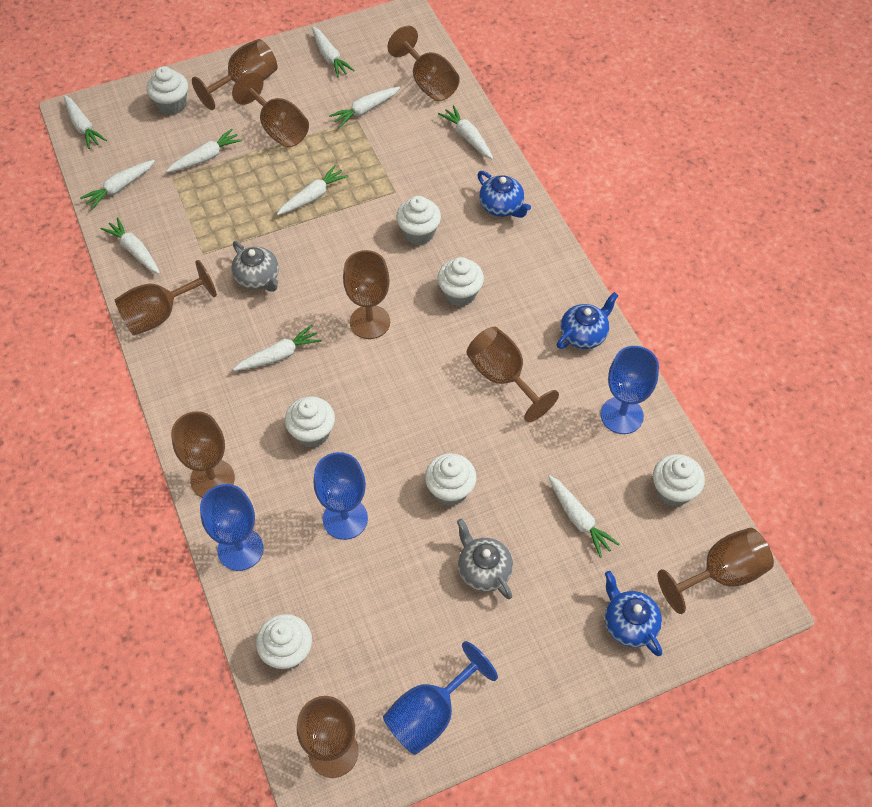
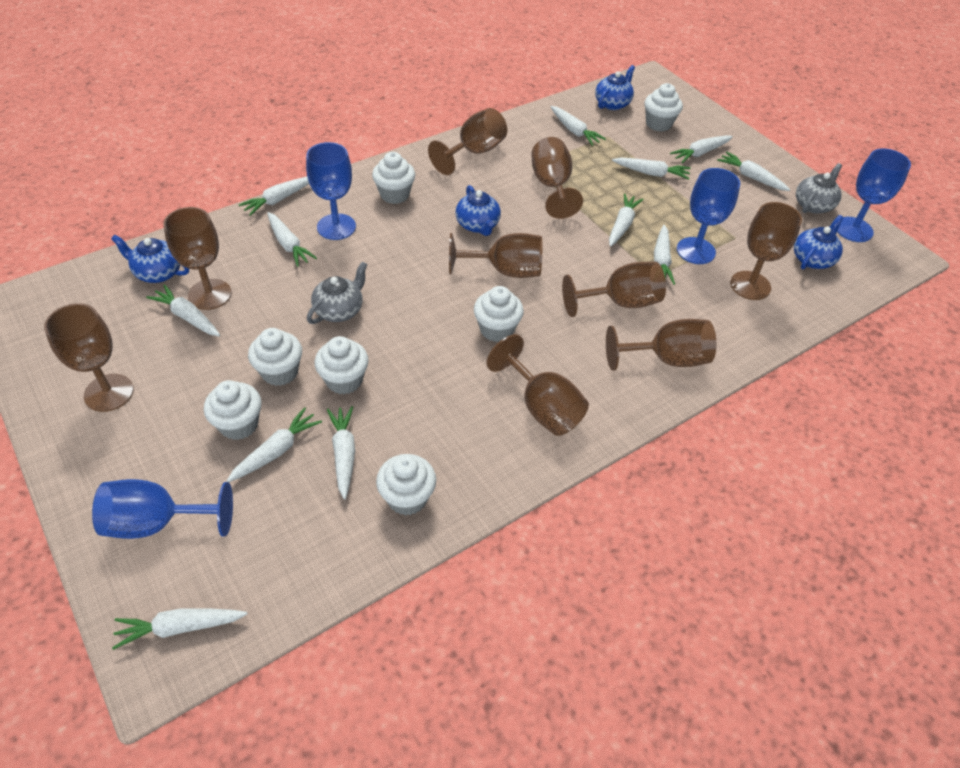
blue teapot: 3 -> 4
white carrot: 10 -> 12

